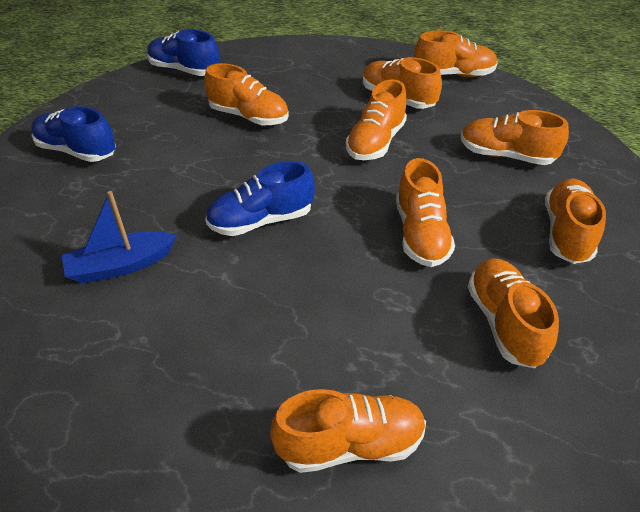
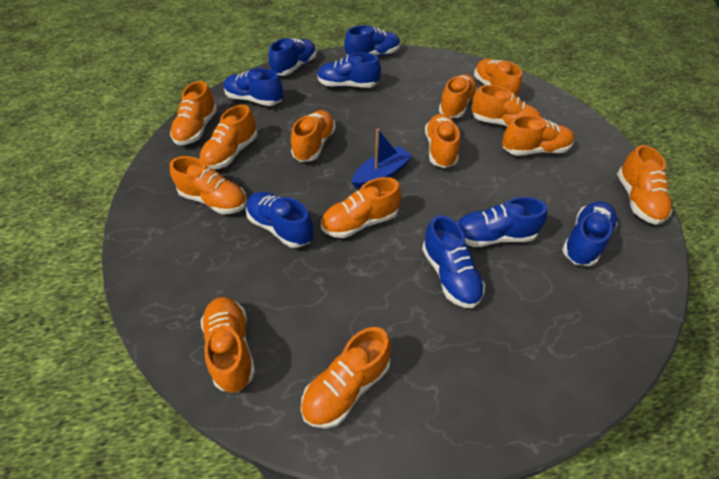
blue shoe: 3 -> 8
orange shoe: 9 -> 13

